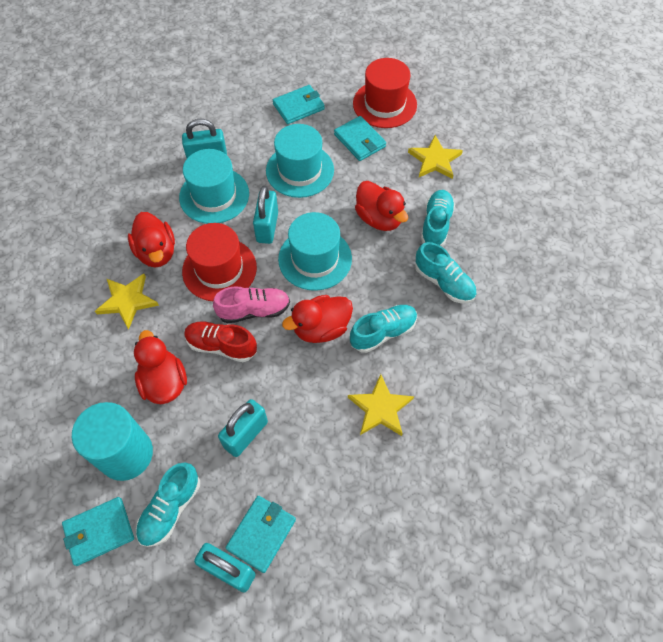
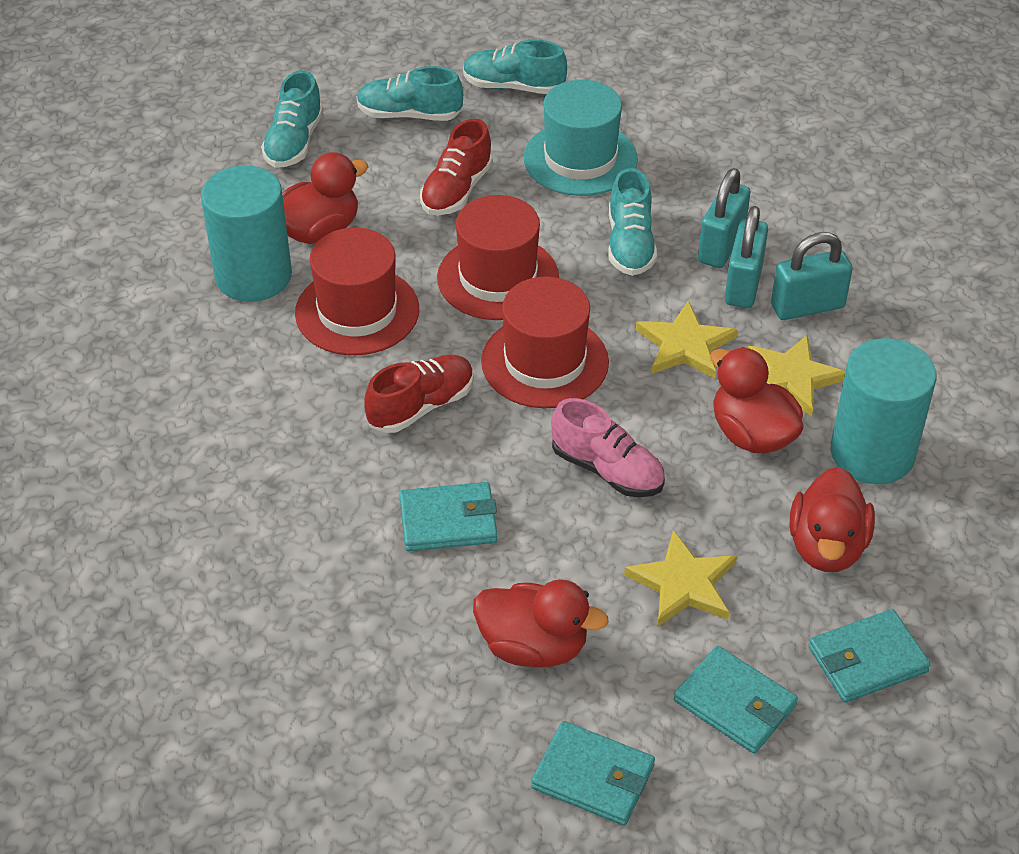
red hat: 2 -> 3
red shoe: 1 -> 2
turquoise cylinder: 1 -> 2
turquoise hat: 3 -> 1
turquoise padlock: 4 -> 3

